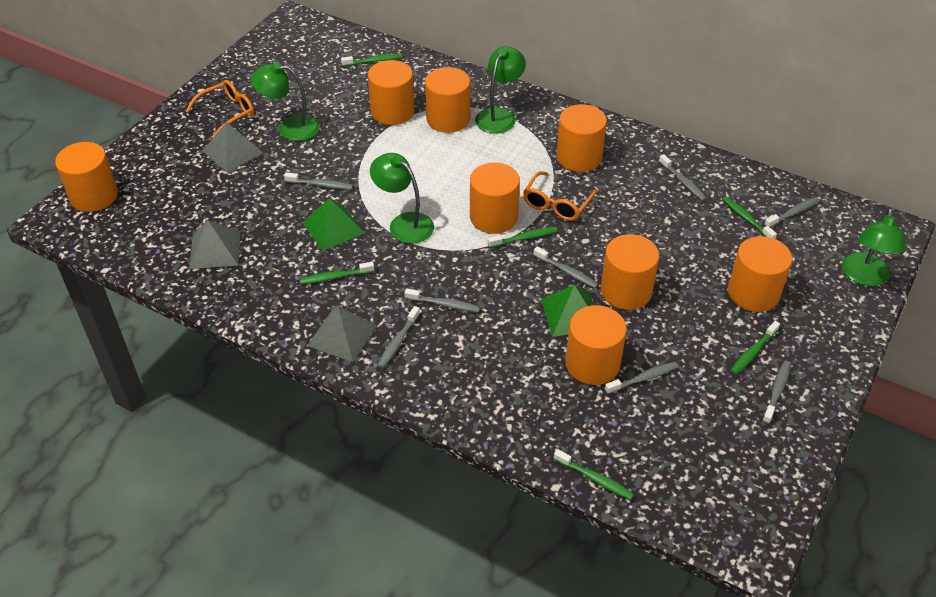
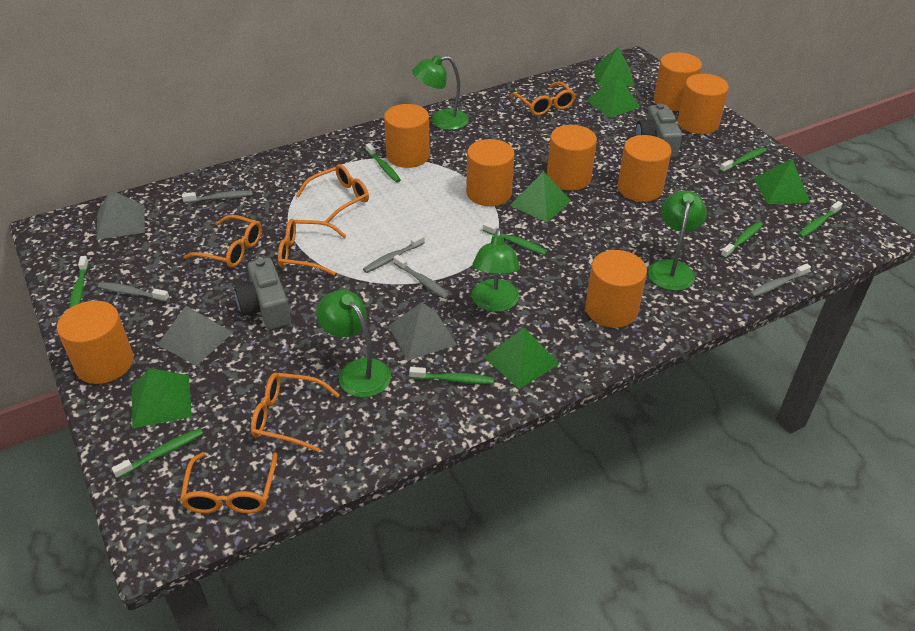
green pyramid: 2 -> 6
green toothbrush: 6 -> 8
grey camera: 0 -> 2
grey toothbrush: 8 -> 5
orange glasses: 2 -> 6

